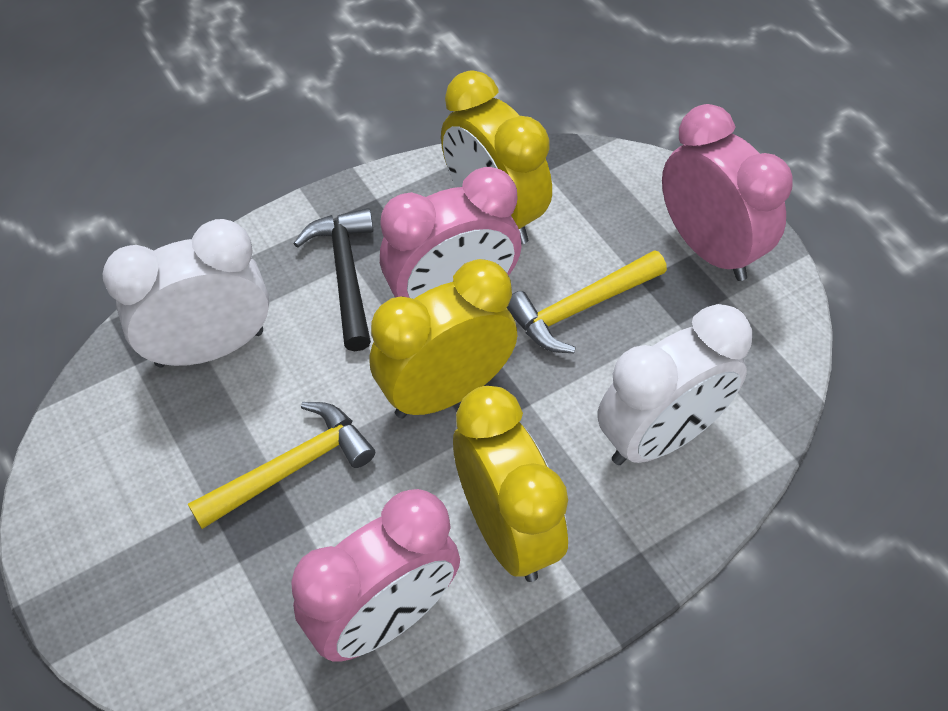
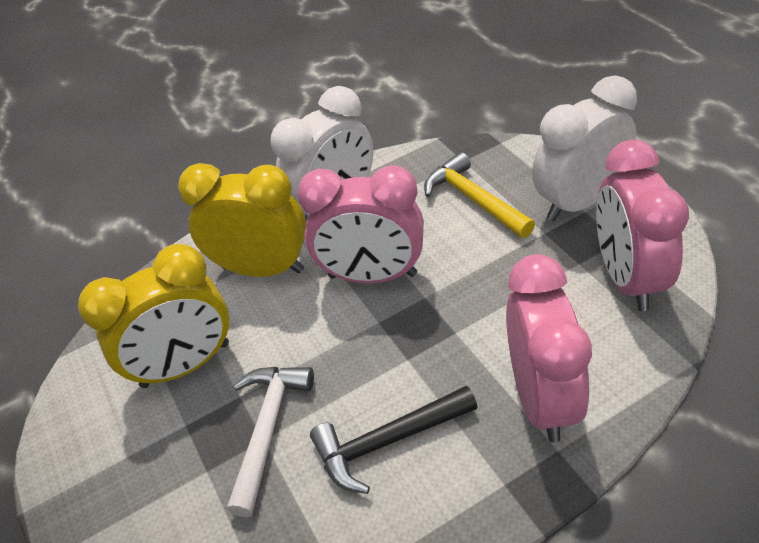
white hammer: 0 -> 1
yellow clock: 3 -> 2
yellow hammer: 2 -> 1

